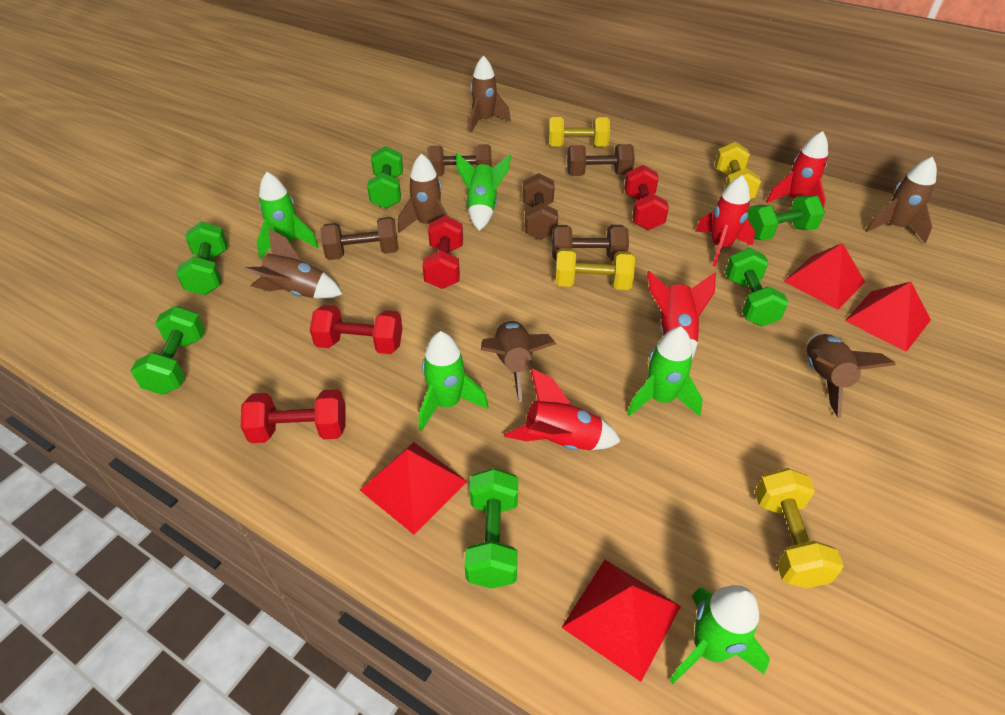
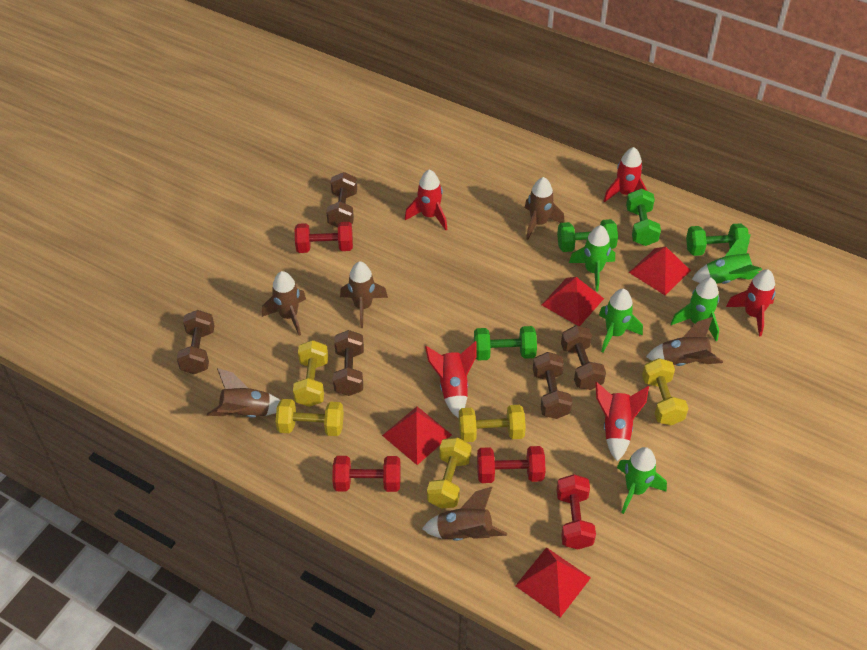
green dumbbell: 6 -> 4
red rocket: 4 -> 5
yellow dumbbell: 4 -> 5

